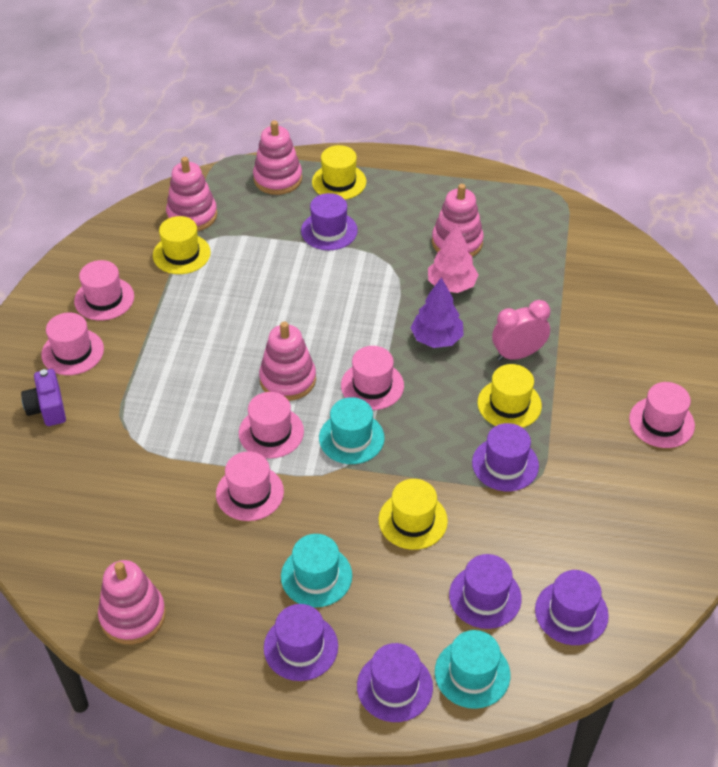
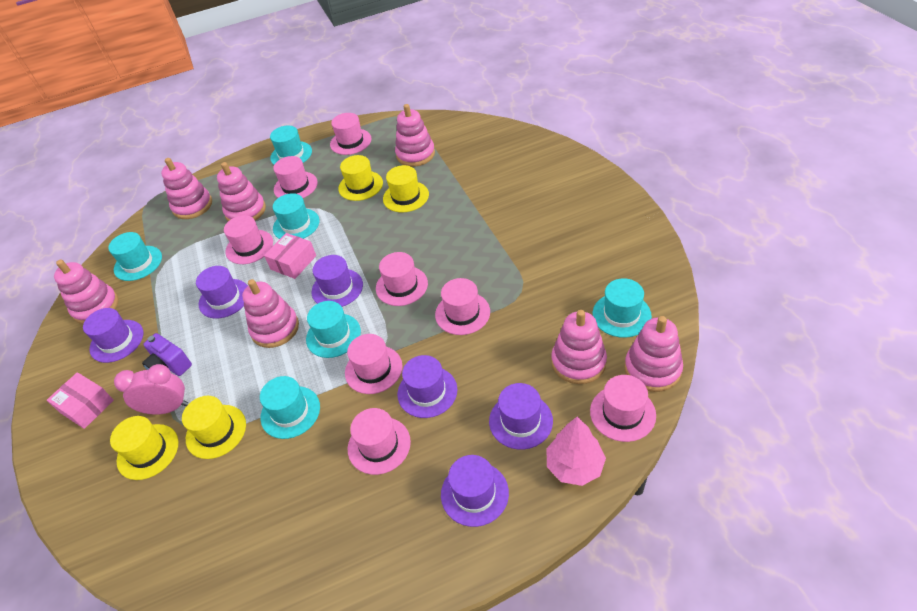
pink box: 0 -> 2
pink hat: 6 -> 8
pink stacking toy: 5 -> 7
purple tree: 1 -> 0
turquoise hat: 3 -> 6

